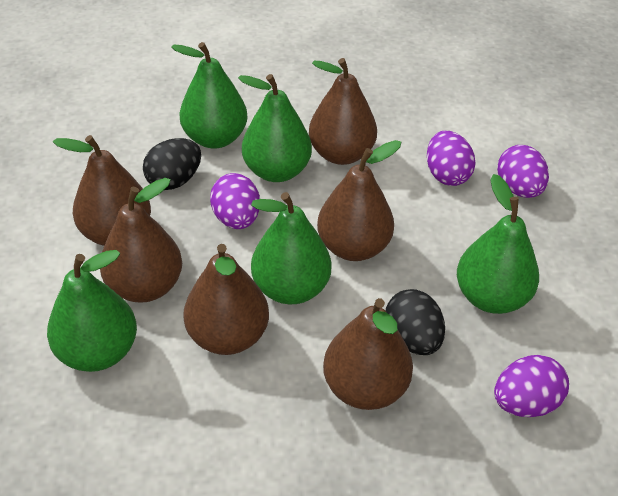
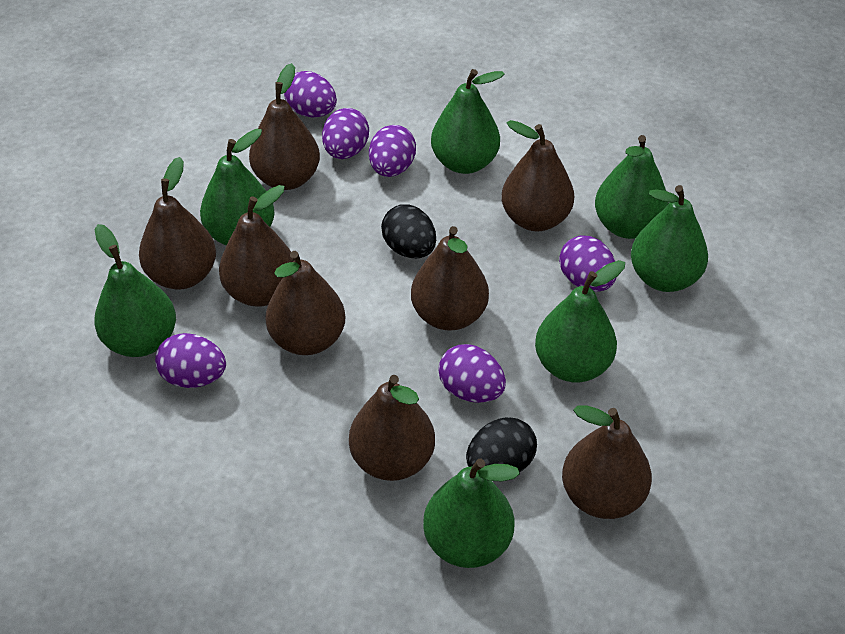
brown pear: 6 -> 8
green pear: 5 -> 7
purple egg: 4 -> 6

